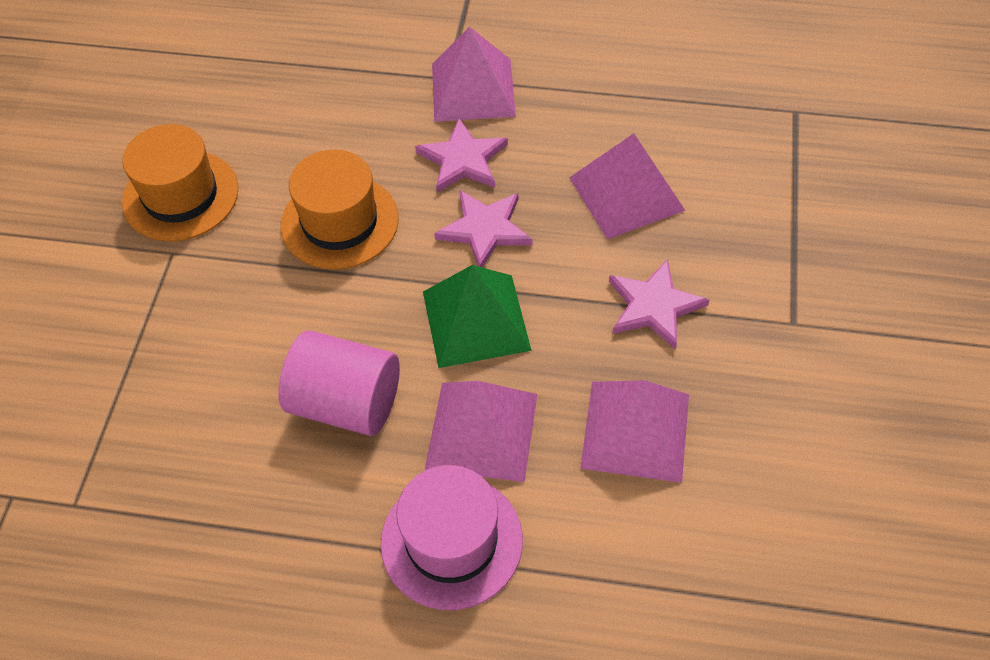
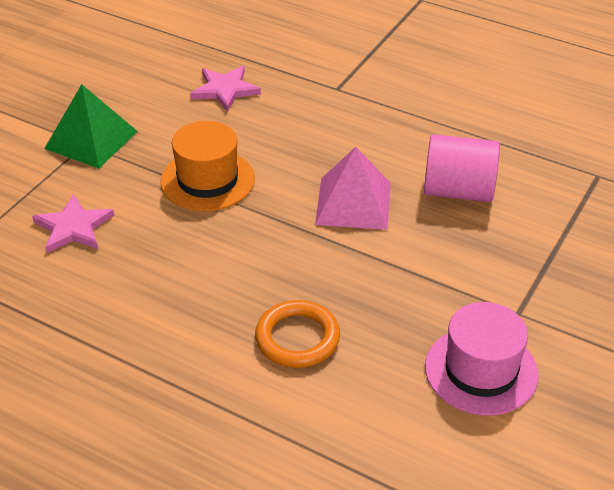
orange hat: 2 -> 1
orange ring: 0 -> 1
pink pyramid: 4 -> 1
pink star: 3 -> 2

